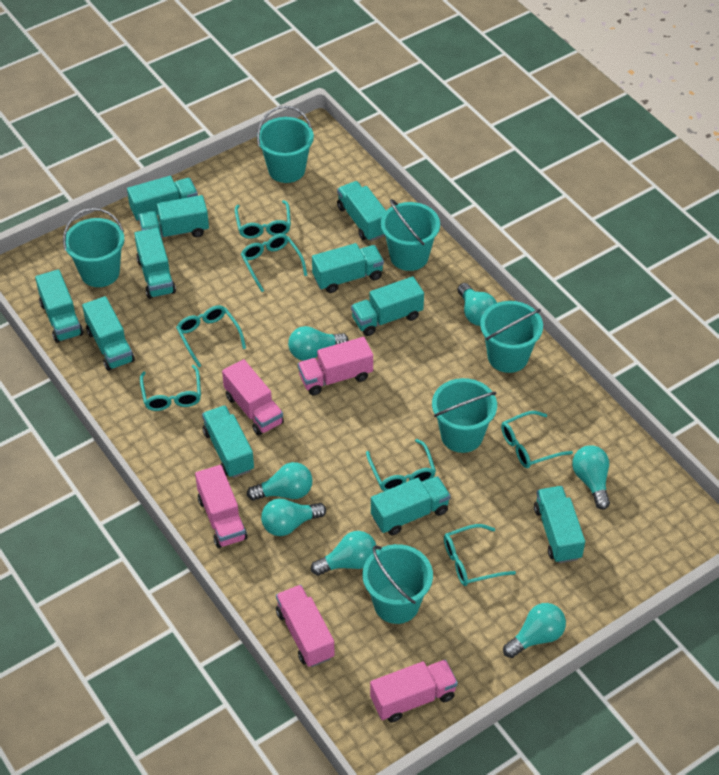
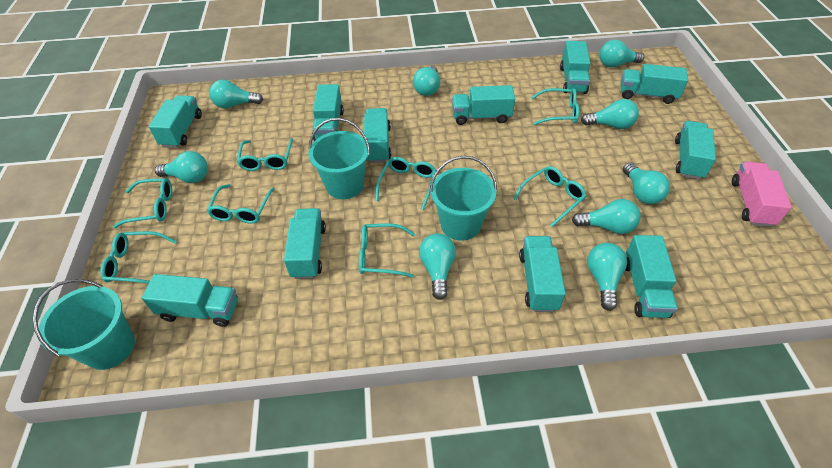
pink truck: 5 -> 1
turquoise bucket: 6 -> 3
turquoise glasses: 7 -> 8
turquoise light bulb: 7 -> 9

